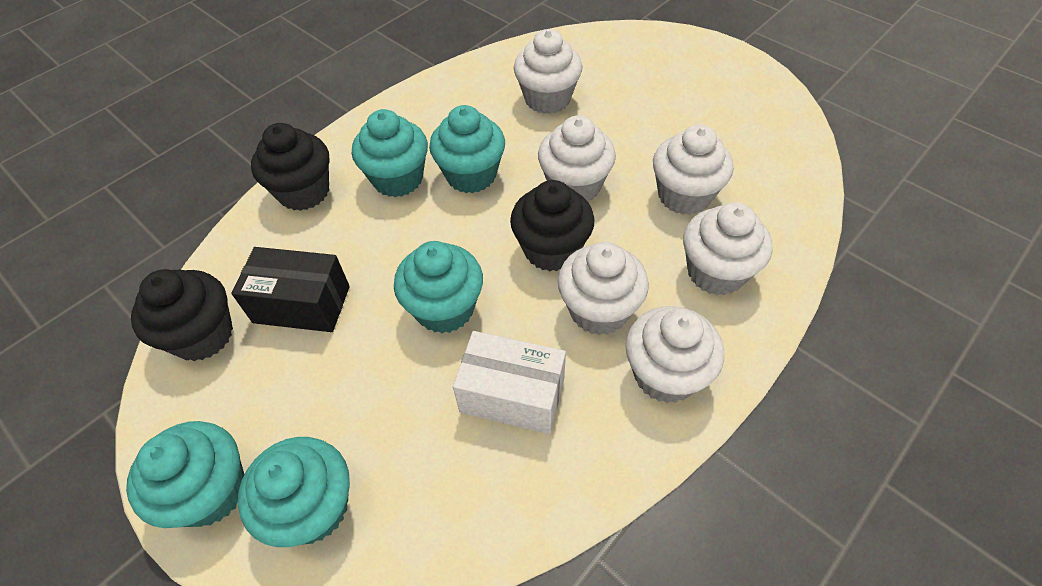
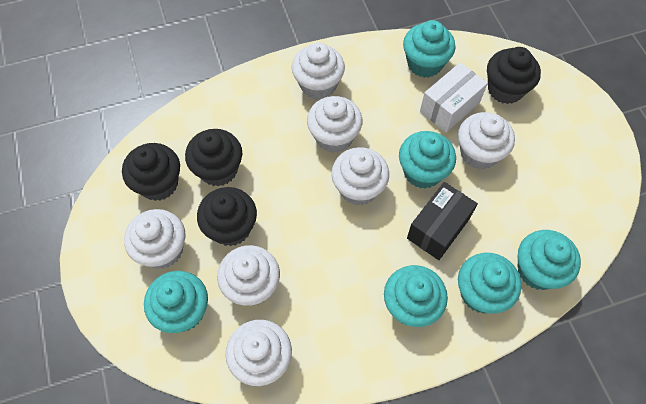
black cupcake: 3 -> 4
turquoise cupcake: 5 -> 6
white cupcake: 6 -> 7

